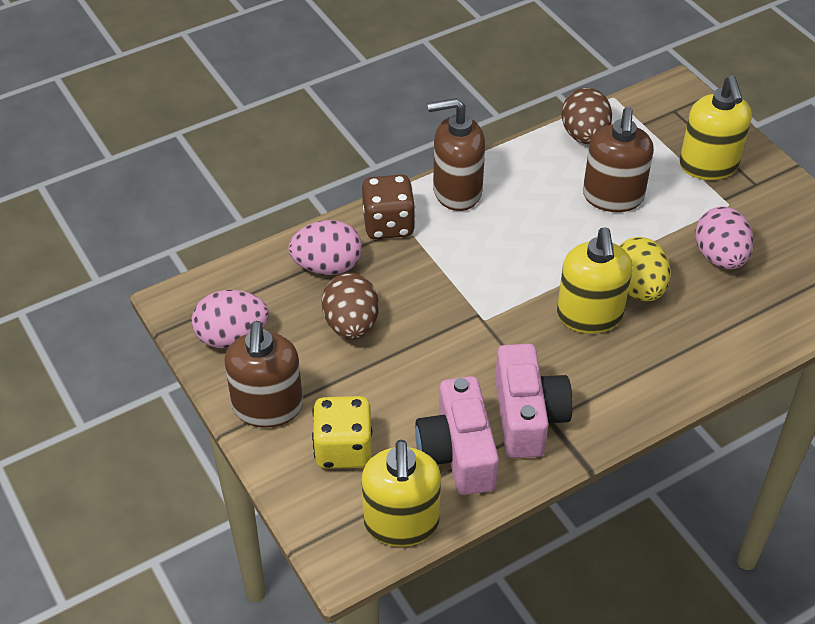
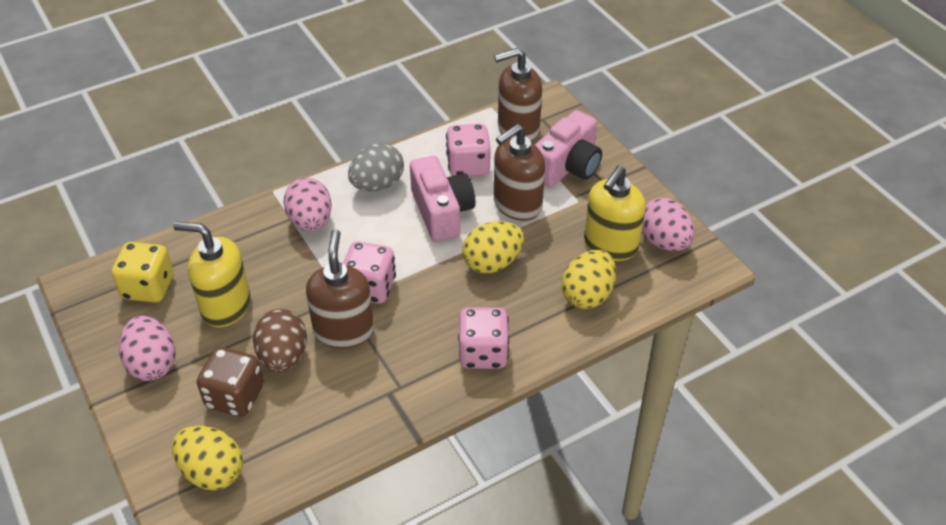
brown egg: 2 -> 1
grey egg: 0 -> 1
pink dice: 0 -> 3
yellow egg: 1 -> 3
yellow soap dispenser: 3 -> 2

